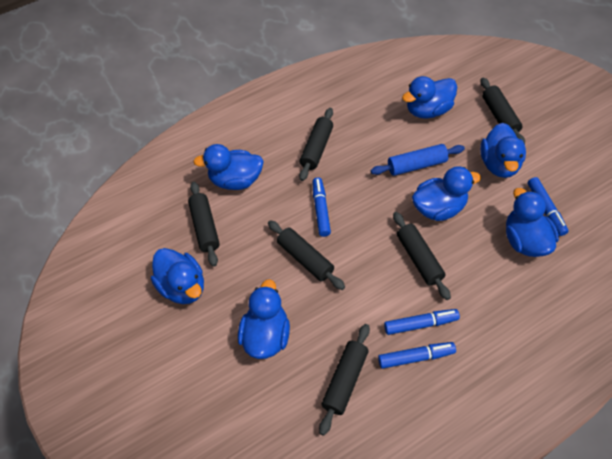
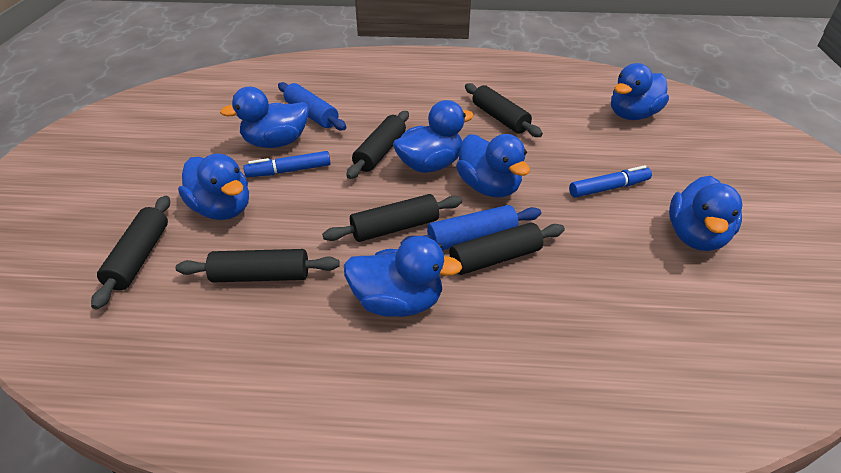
blue marker: 4 -> 2
blue rolling pin: 1 -> 2

